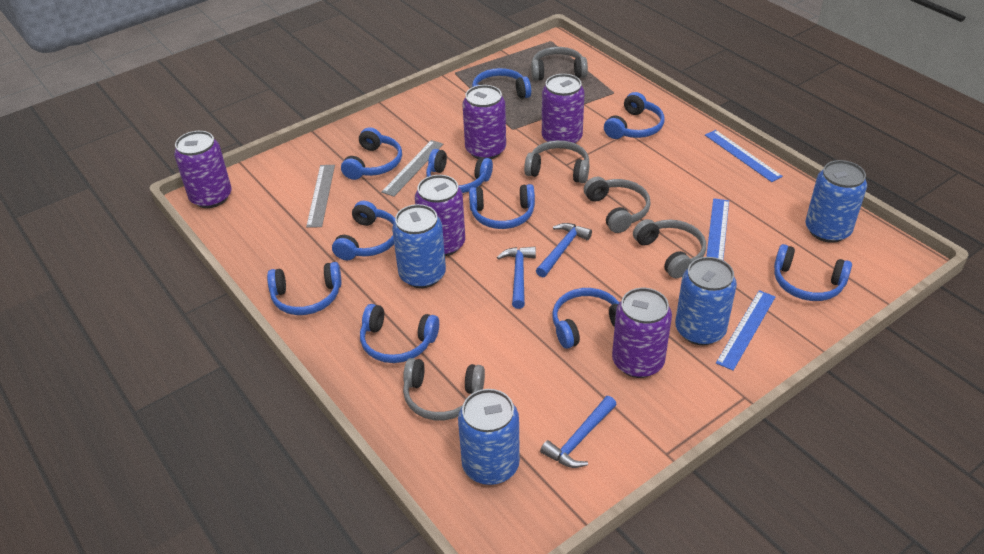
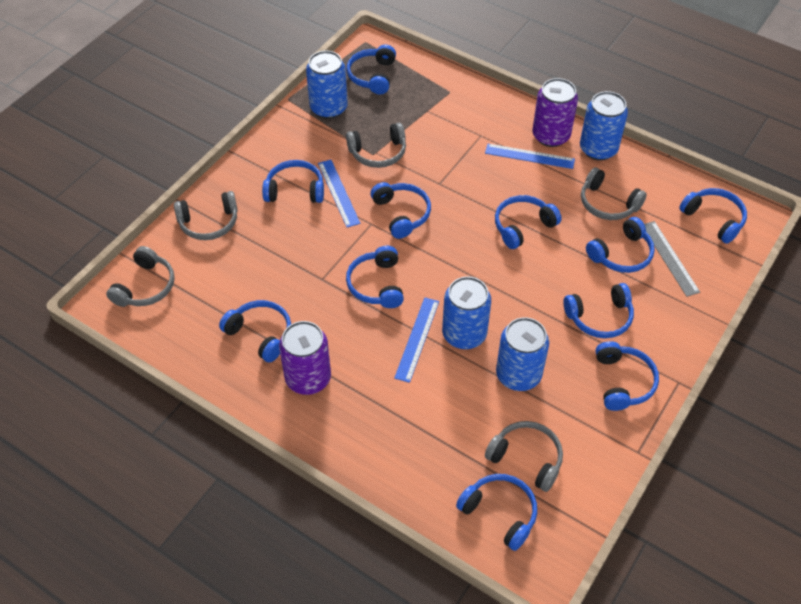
blue hammer: 3 -> 0
blue headphones: 10 -> 11
grey ruler: 2 -> 1
purple can: 5 -> 2

